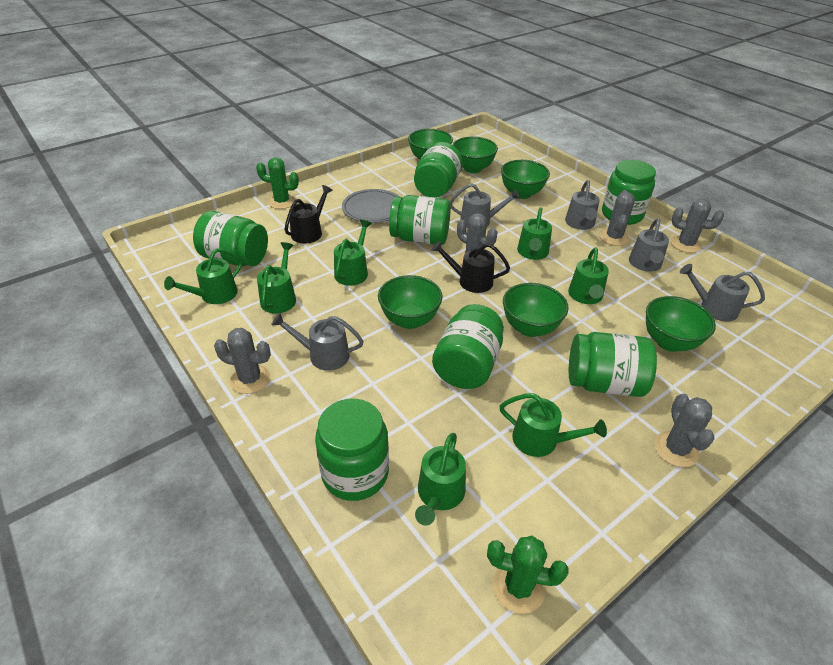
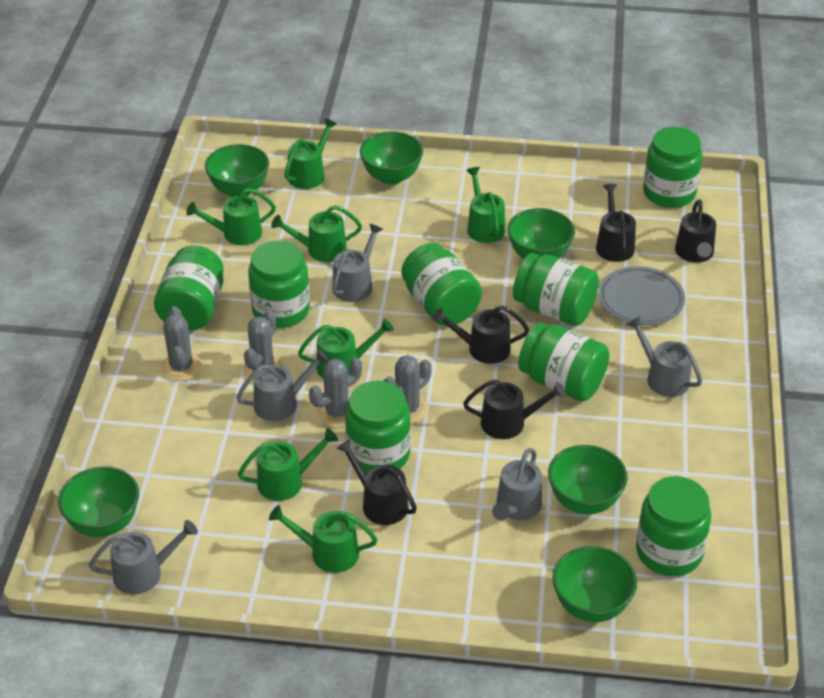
black watering can: 2 -> 5
green cactus: 2 -> 0
green jar: 7 -> 8
grey cactus: 5 -> 4

